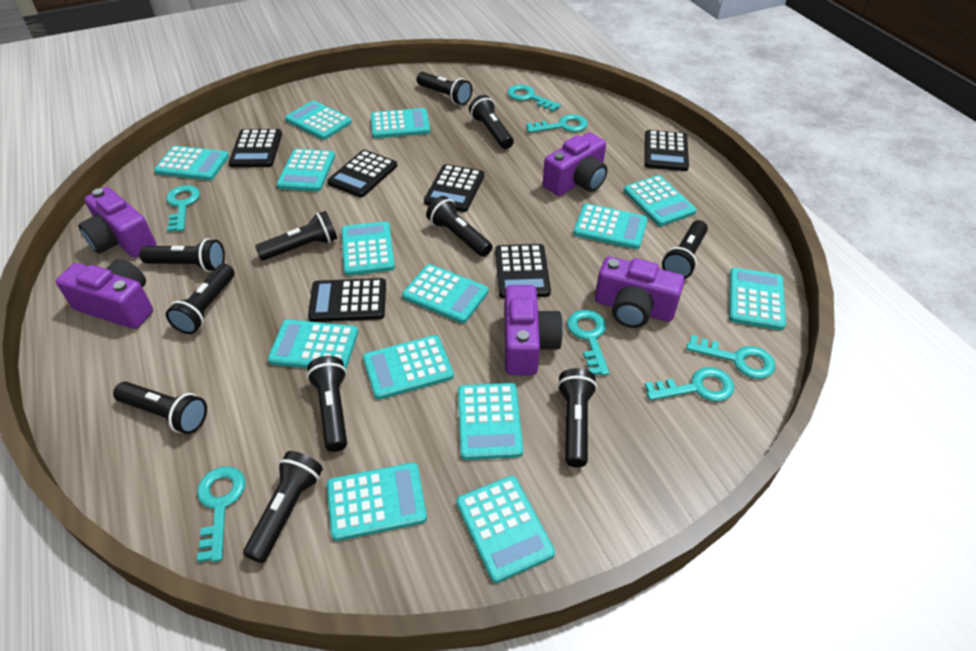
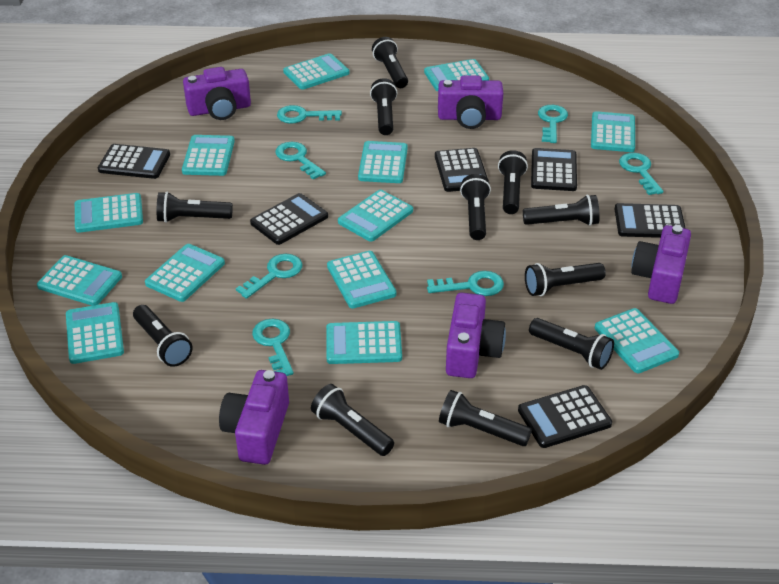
turquoise calculator: 14 -> 13

